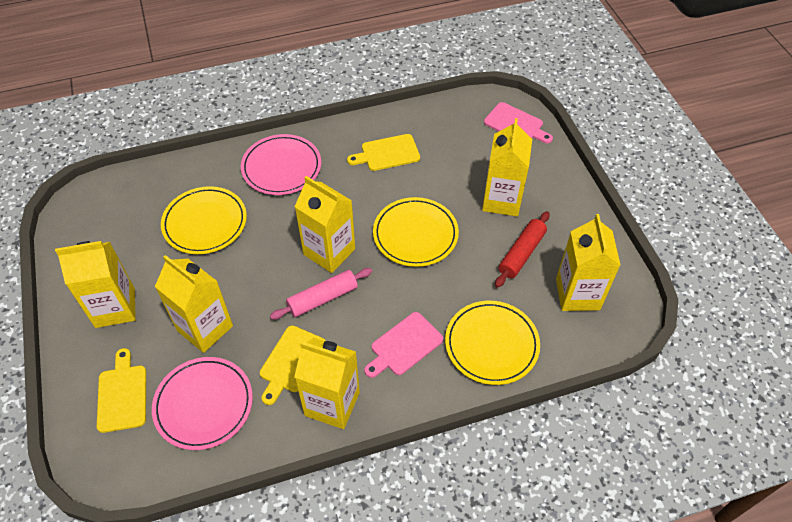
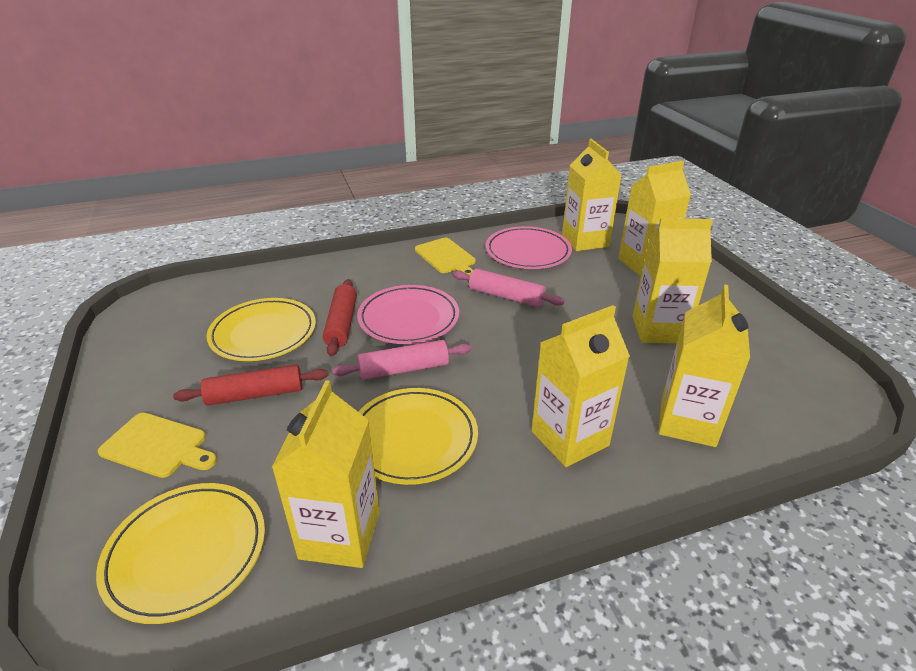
pink cutting board: 2 -> 0
pink rolling pin: 1 -> 2
red rolling pin: 1 -> 2
yellow cutting board: 3 -> 2

